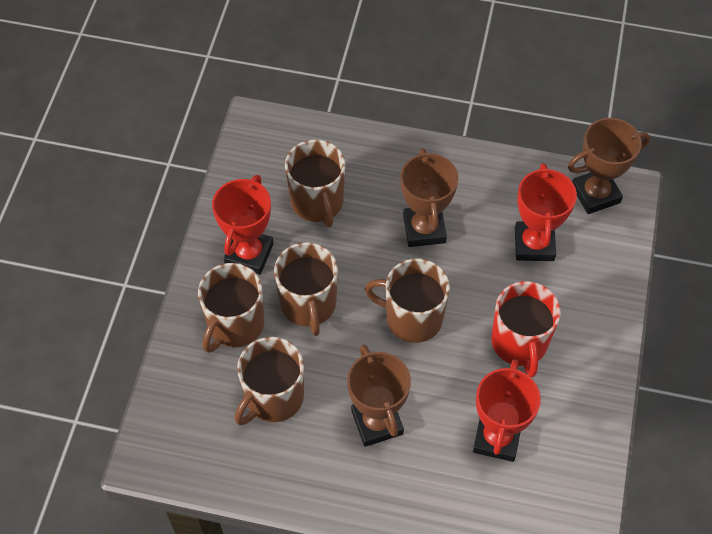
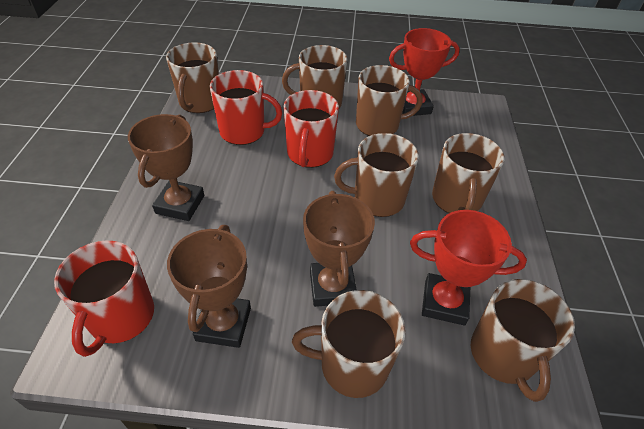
brown mug: 5 -> 7
red mug: 1 -> 3
red trophy: 3 -> 2

